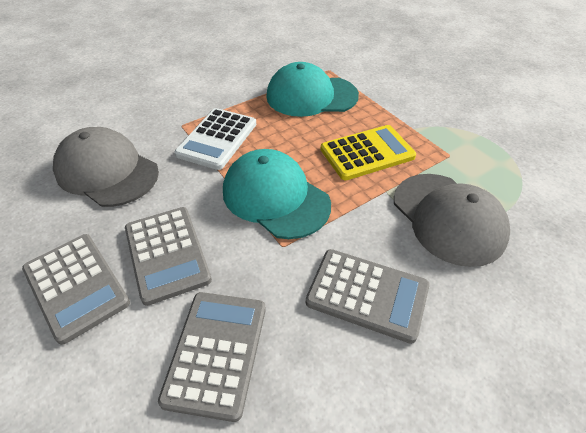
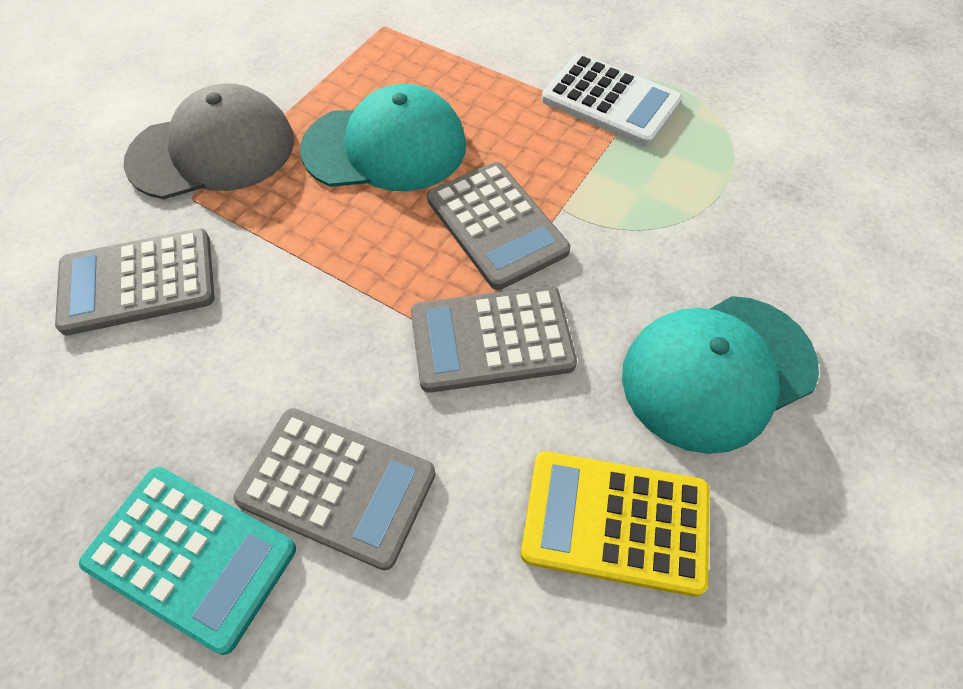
grey cap: 2 -> 1
turquoise calculator: 0 -> 1

